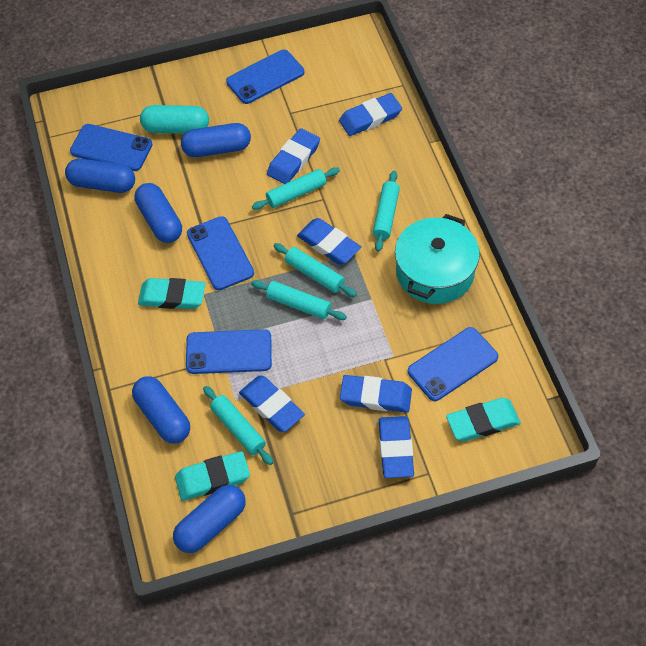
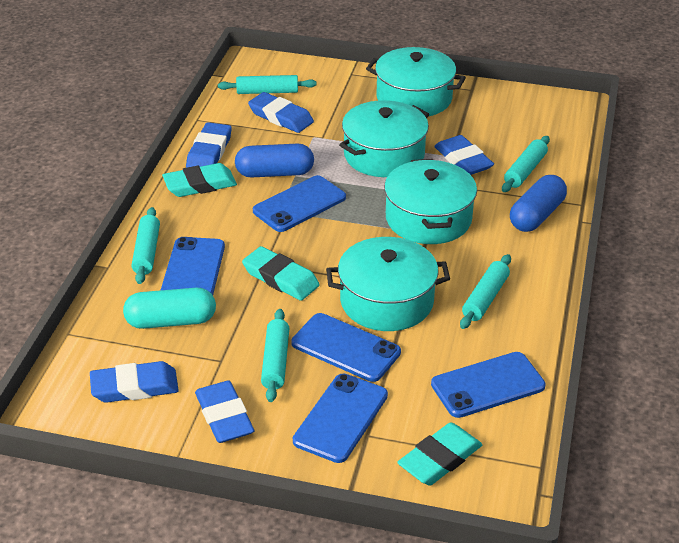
blue capsule: 5 -> 2
blue eraser: 6 -> 5
turquoise pot: 1 -> 4

